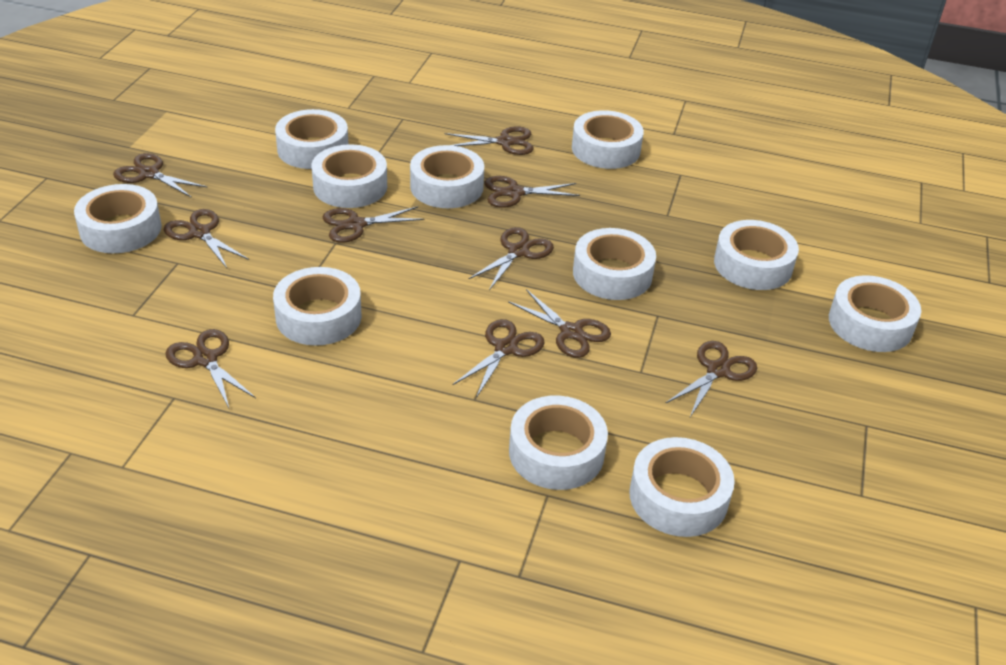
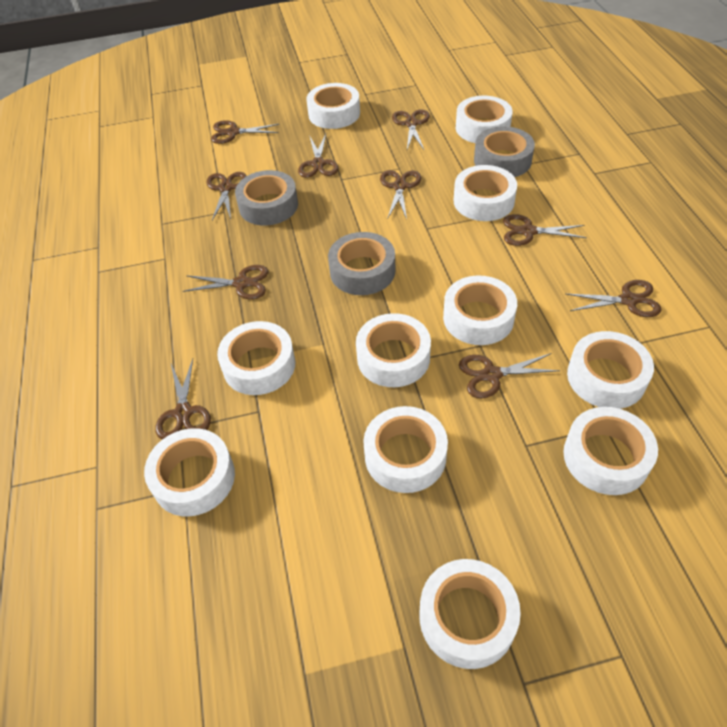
grey tape: 0 -> 3

